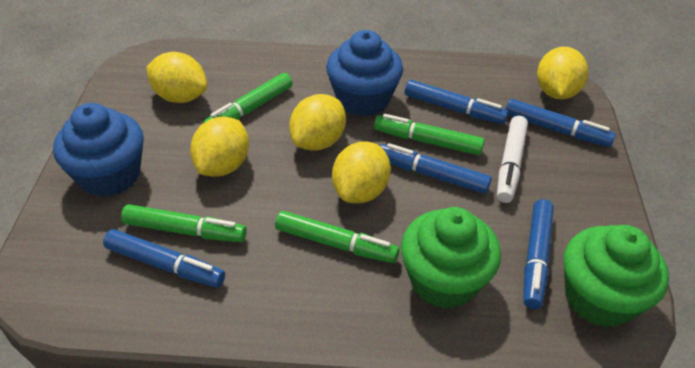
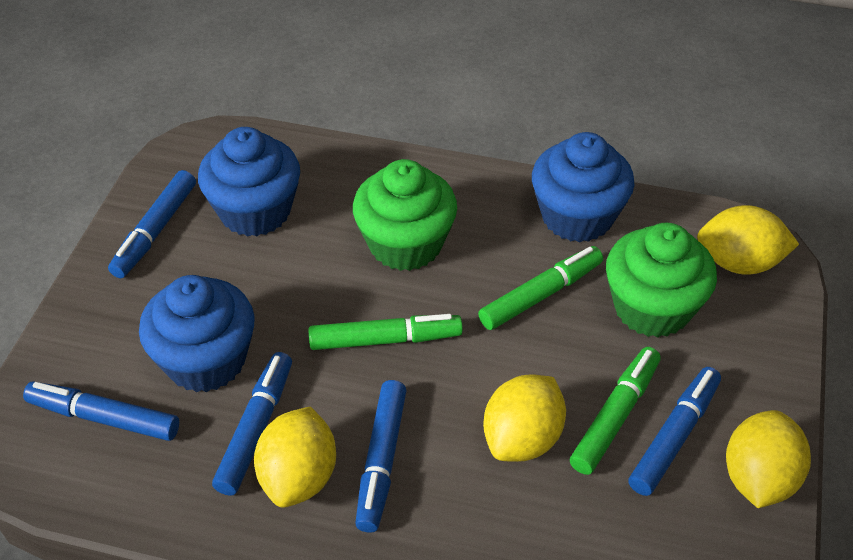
blue cupcake: 2 -> 3
green marker: 4 -> 3
white marker: 1 -> 0
yellow lemon: 5 -> 4

